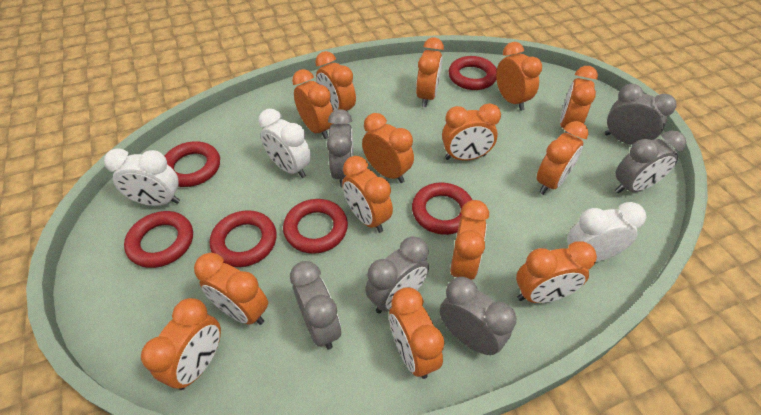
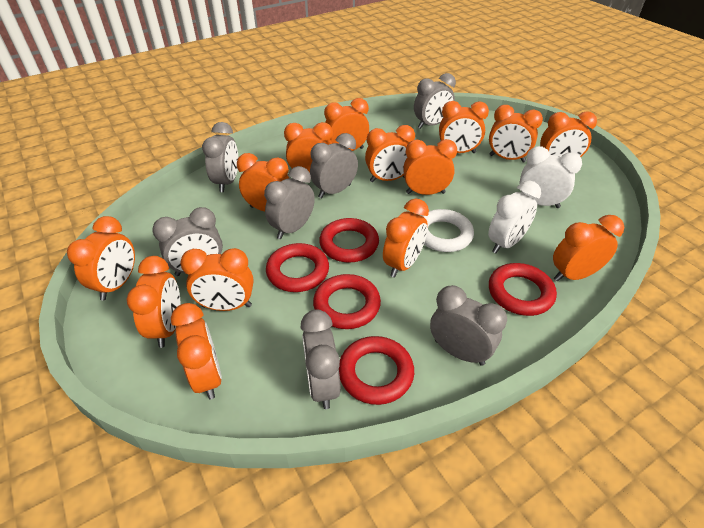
grey clock: 6 -> 7
red ring: 6 -> 5
white clock: 3 -> 2
white ring: 0 -> 1

